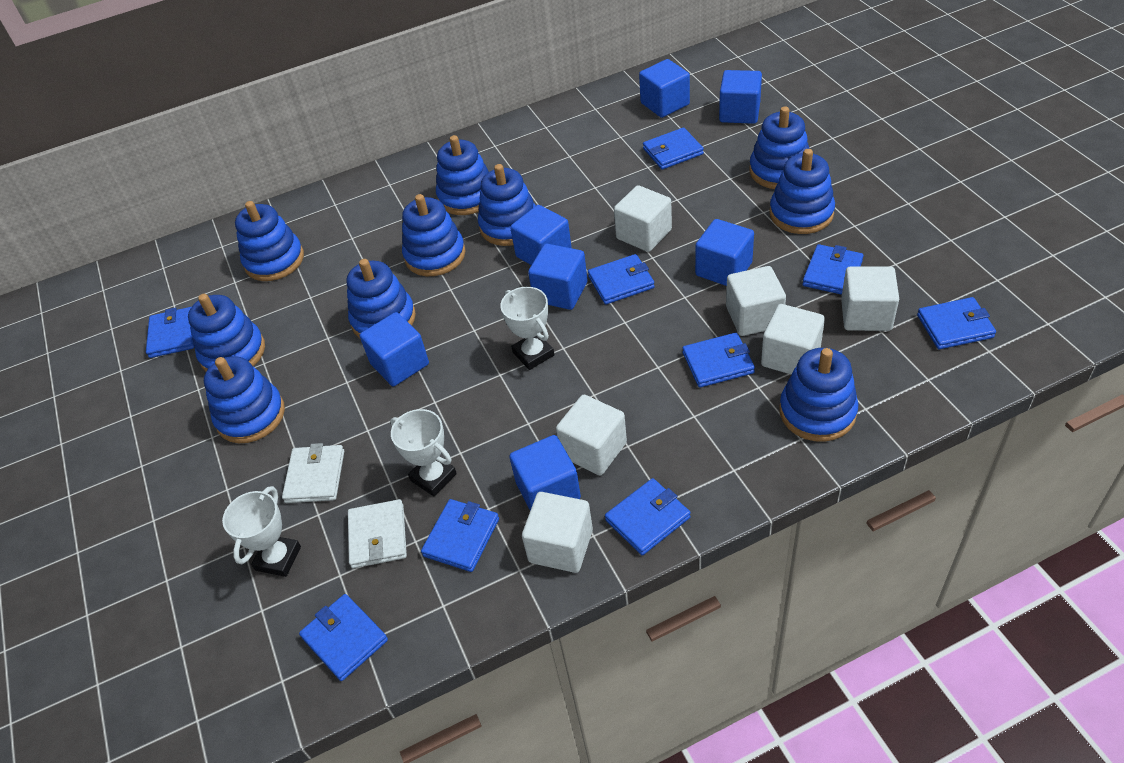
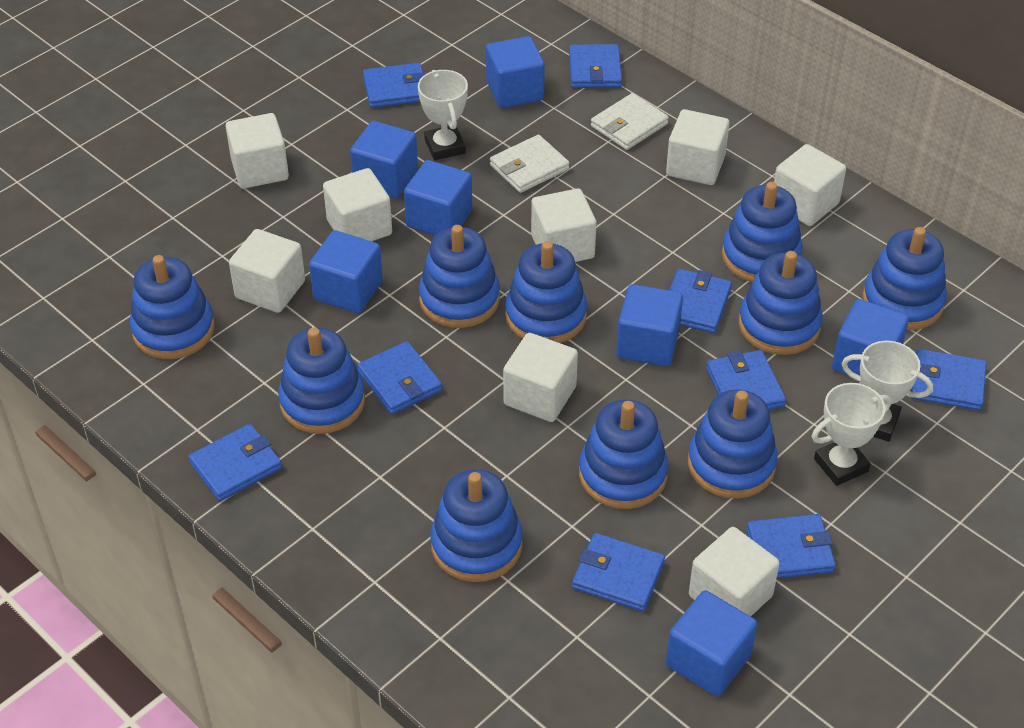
white cube: 6 -> 8

